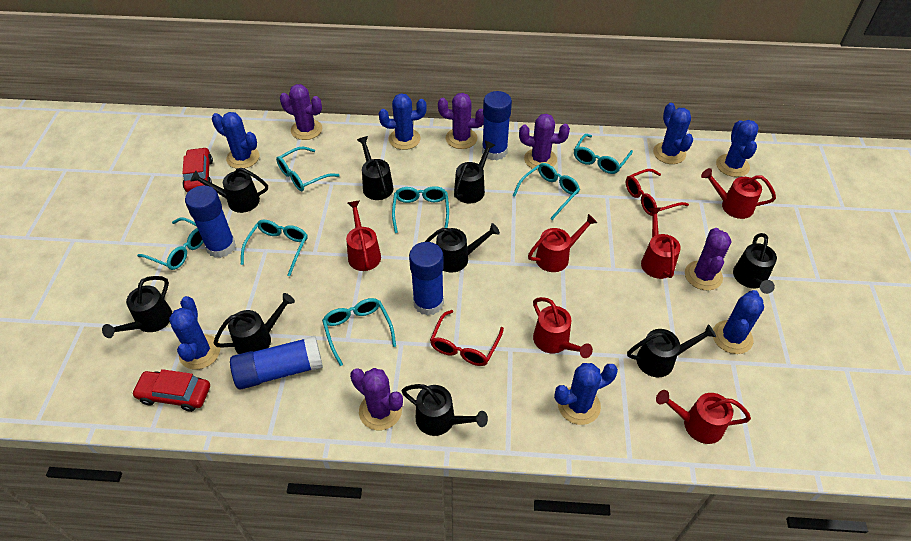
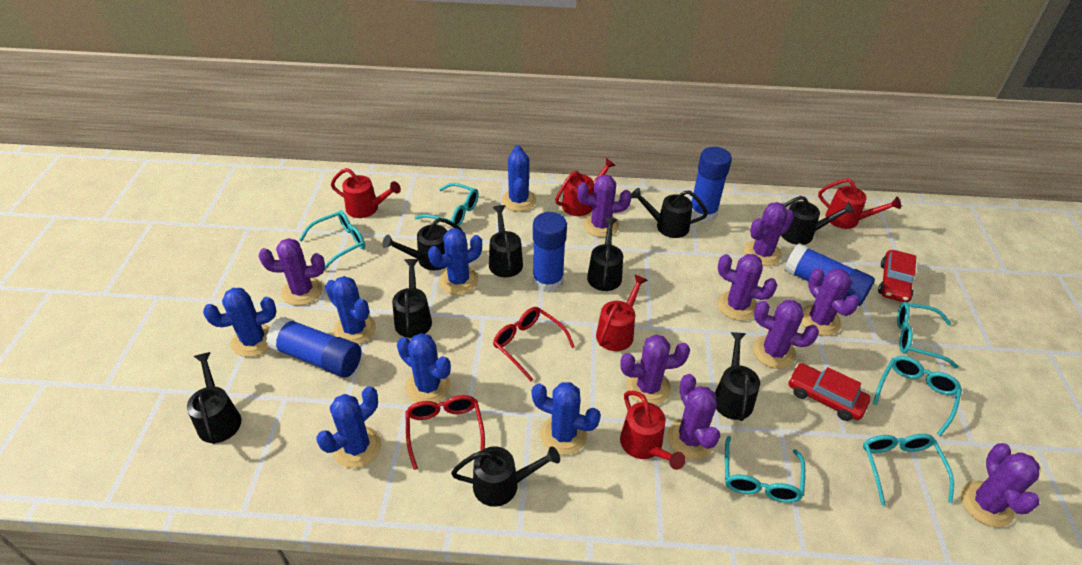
purple cactus: 5 -> 9
red watering can: 6 -> 5
turquoise glasses: 7 -> 6

